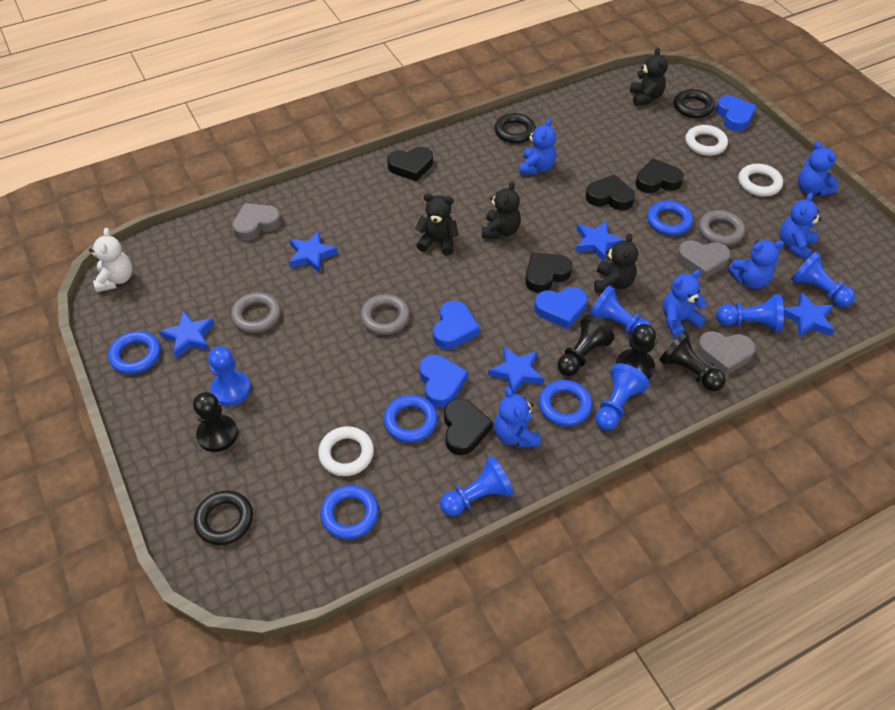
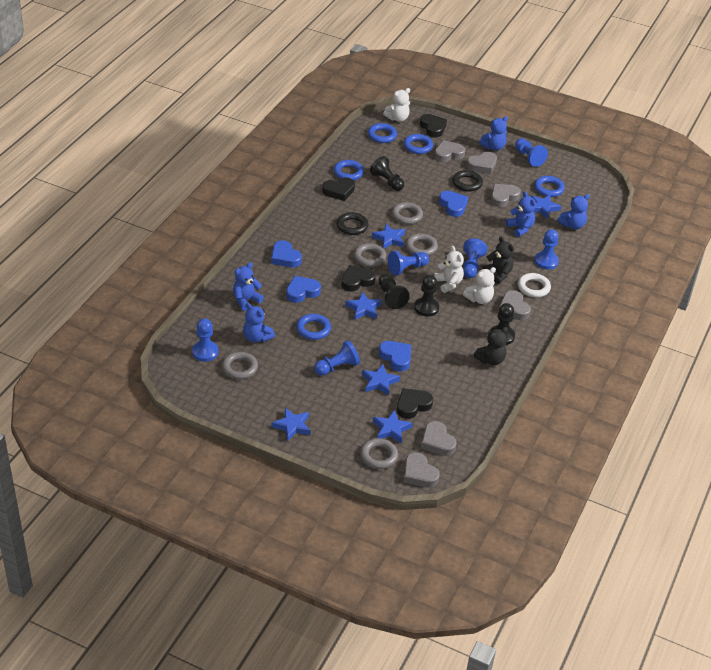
black heart: 5 -> 4
black ring: 3 -> 2
black teddy bear: 4 -> 2
blue star: 5 -> 6
blue teddy bear: 6 -> 5
grey heart: 3 -> 6
grey ring: 3 -> 5
white ring: 3 -> 1
white teddy bear: 1 -> 3

